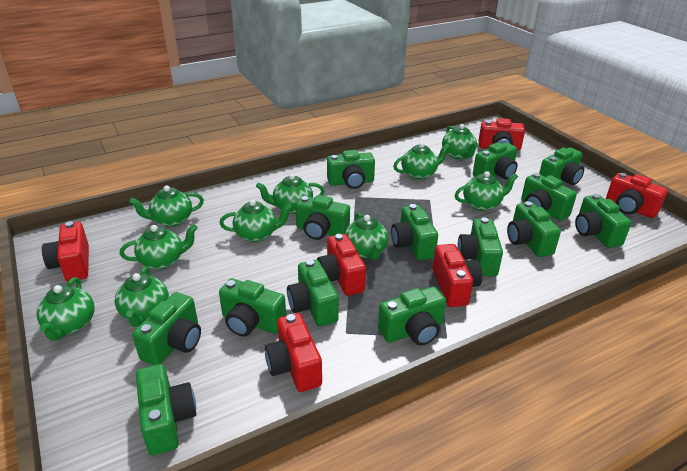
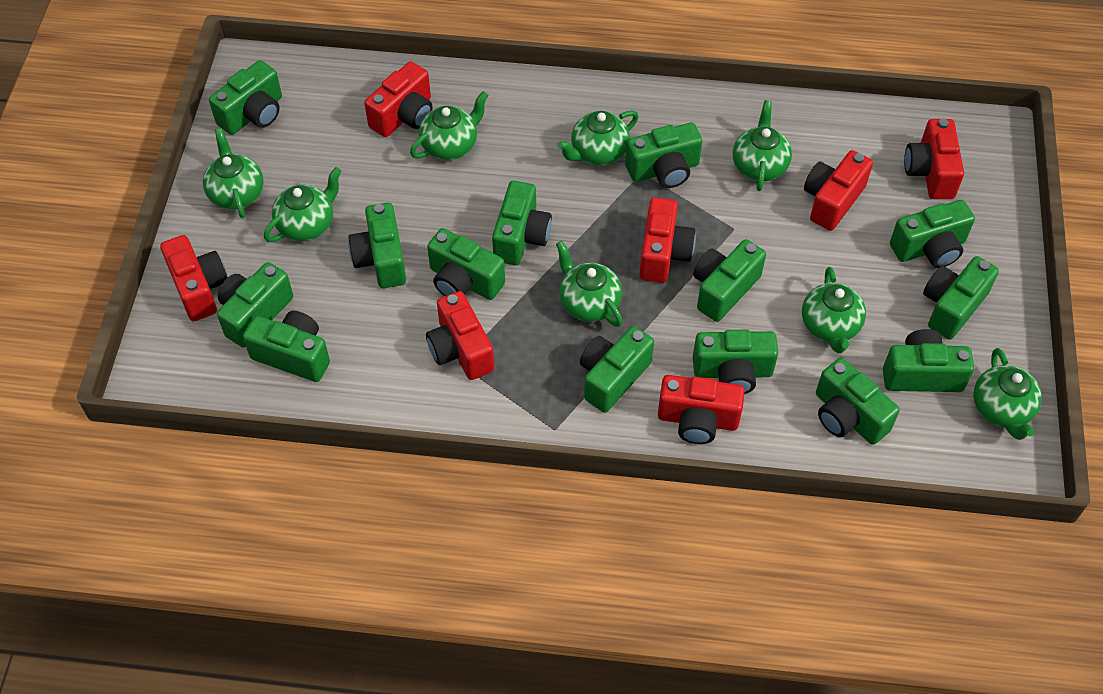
green teapot: 10 -> 8
red camera: 6 -> 7

